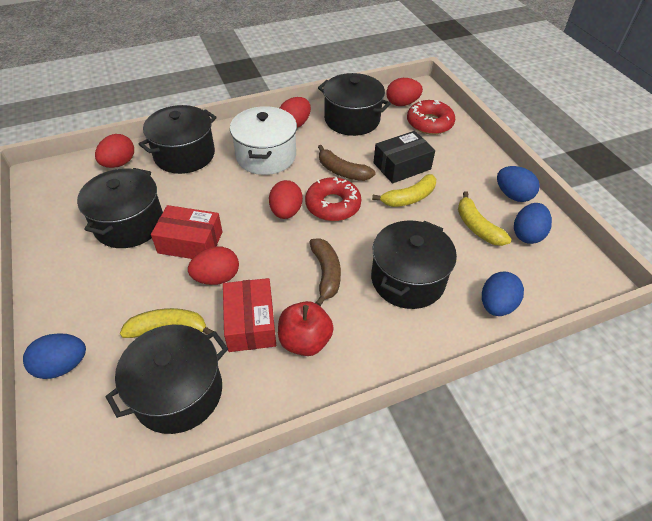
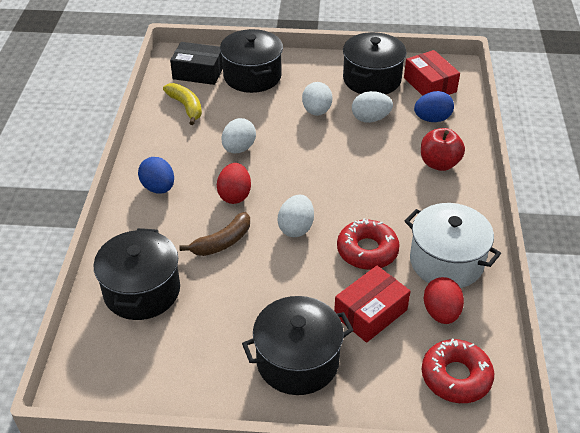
black pot: 5 -> 4
blue egg: 4 -> 2
brown banana: 2 -> 1
red egg: 5 -> 2
white egg: 0 -> 4
yellow banana: 3 -> 1

